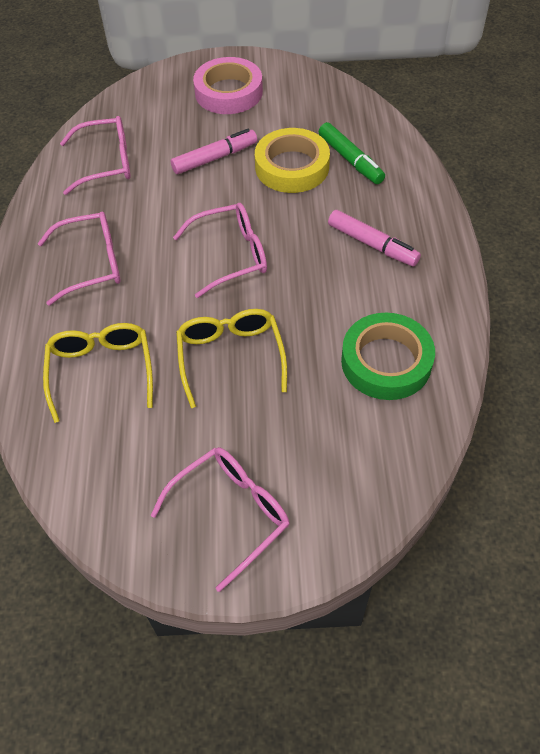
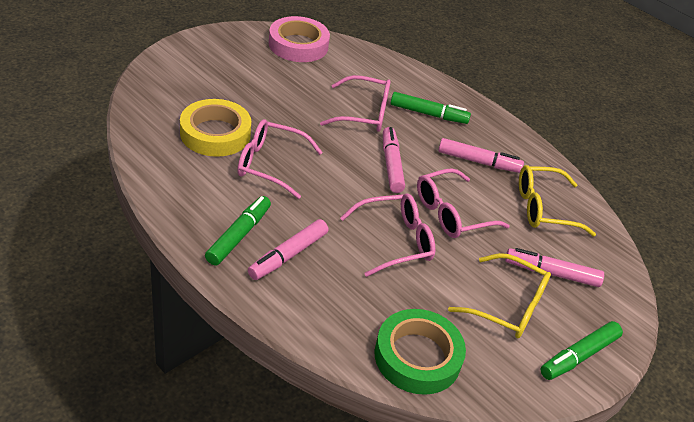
green marker: 1 -> 3
pink marker: 2 -> 4

